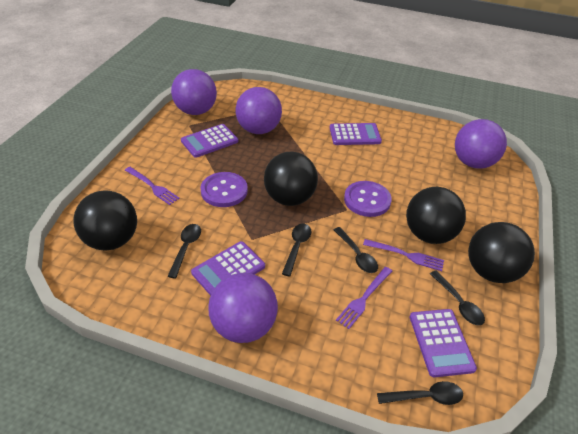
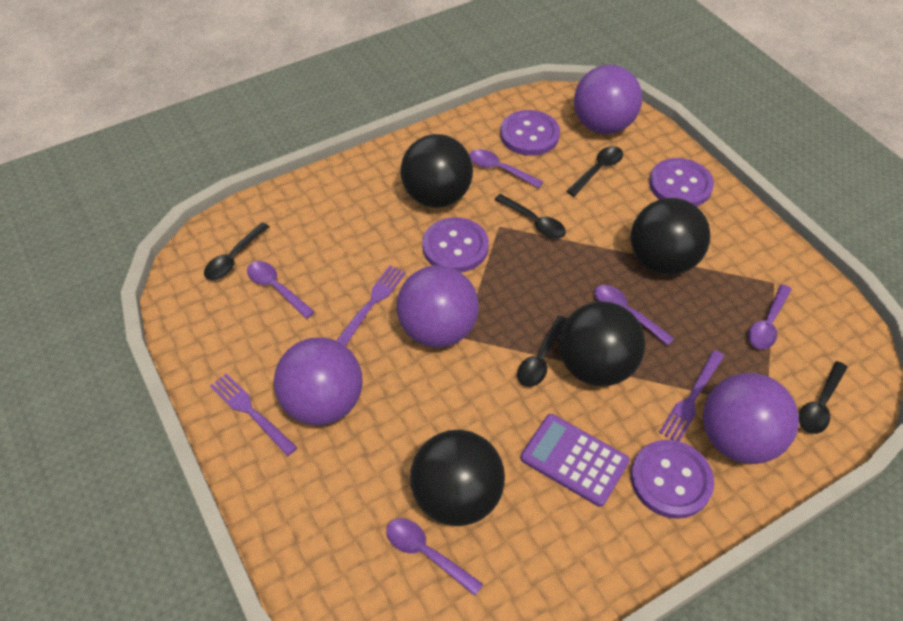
purple button: 2 -> 4
purple calculator: 4 -> 1
purple spoon: 0 -> 5

